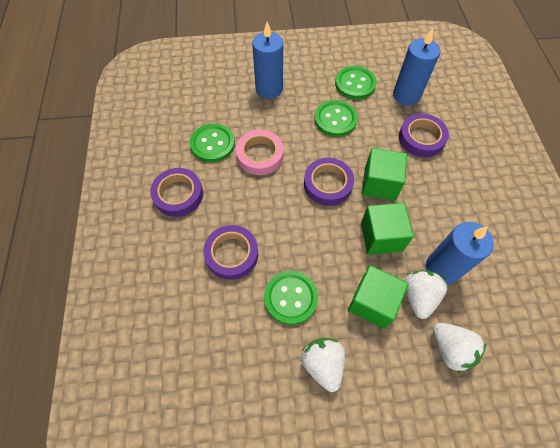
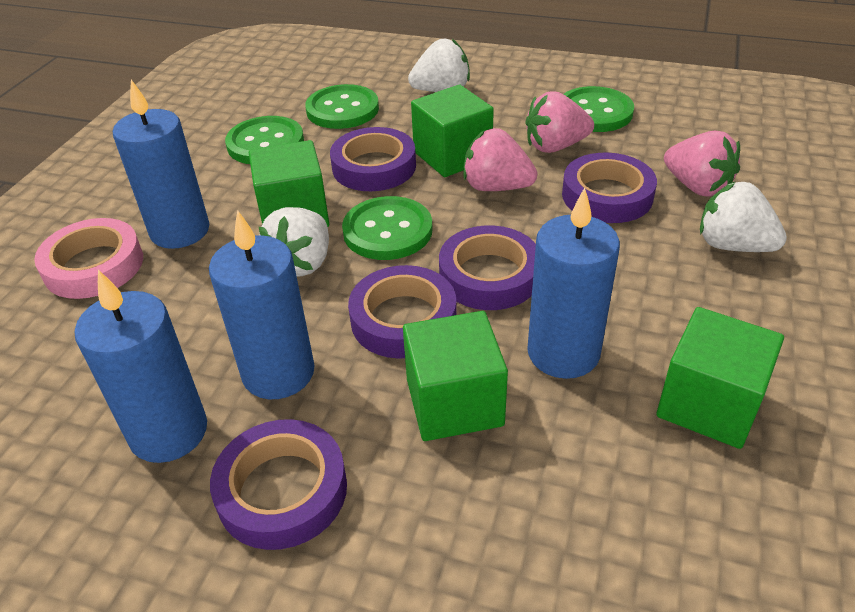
blue candle: 3 -> 4
green cube: 3 -> 4
pink strawberry: 0 -> 3
purple tape: 4 -> 5

